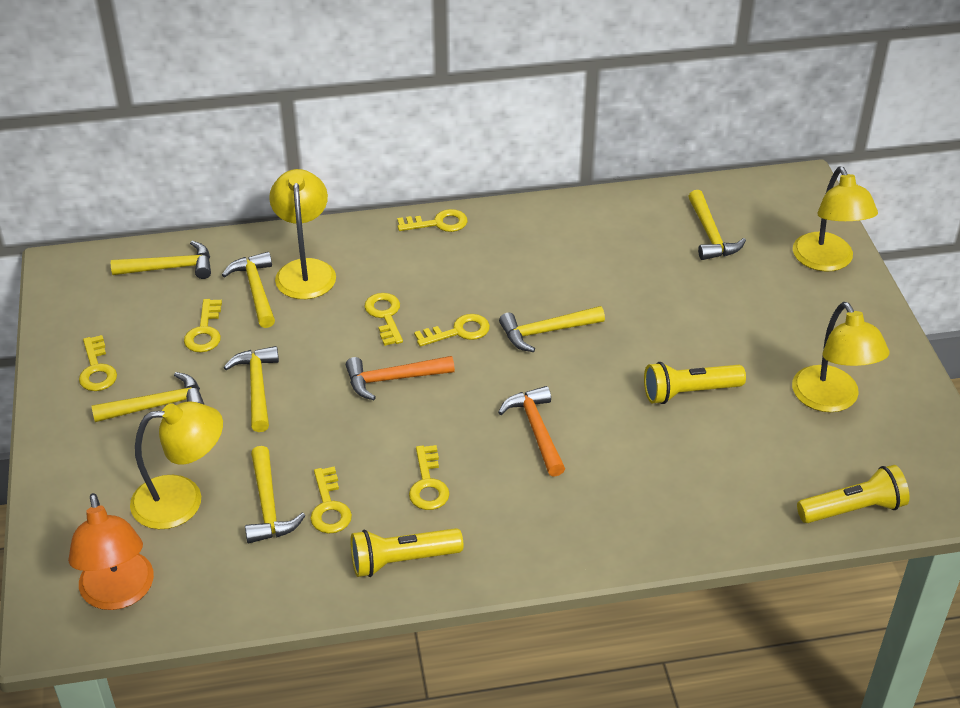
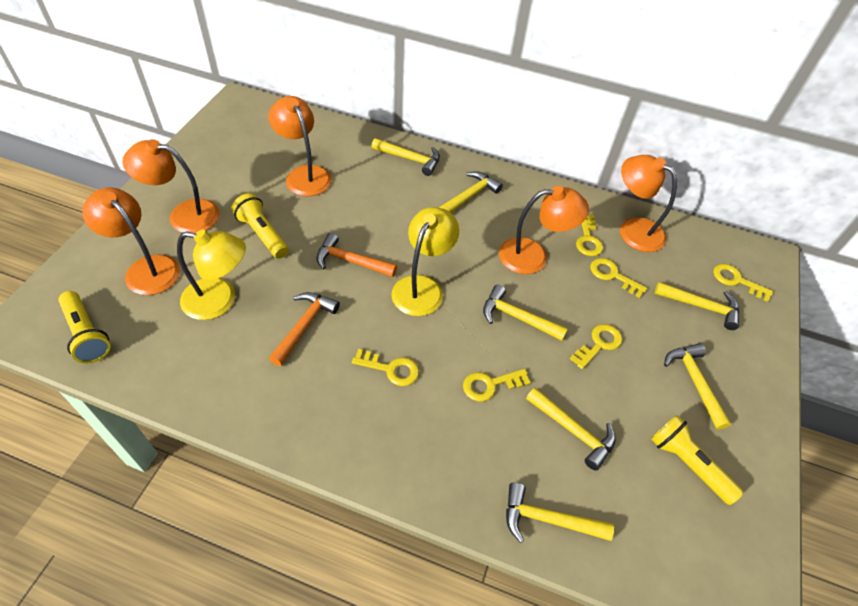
orange lamp: 1 -> 5
yellow key: 7 -> 6
yellow lamp: 4 -> 2

